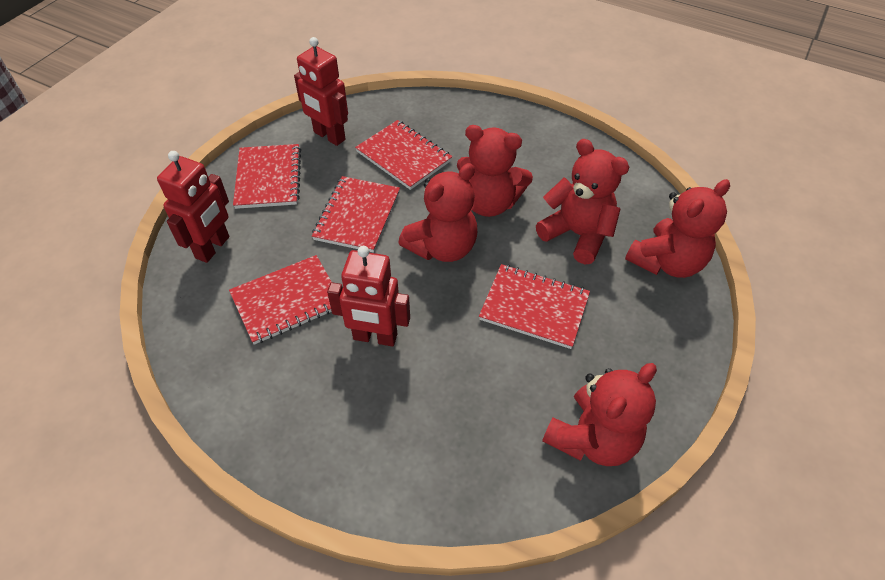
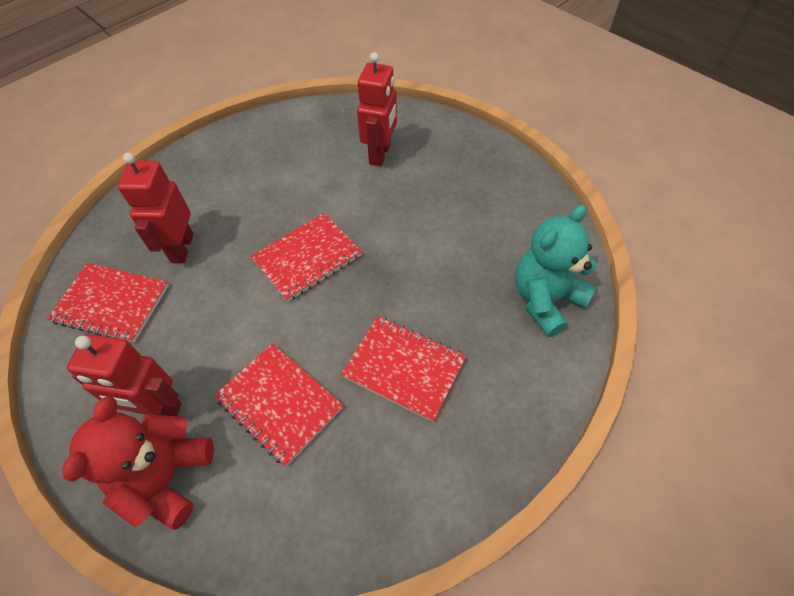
red notebook: 5 -> 4
red teddy bear: 5 -> 1
turquoise teddy bear: 0 -> 1

